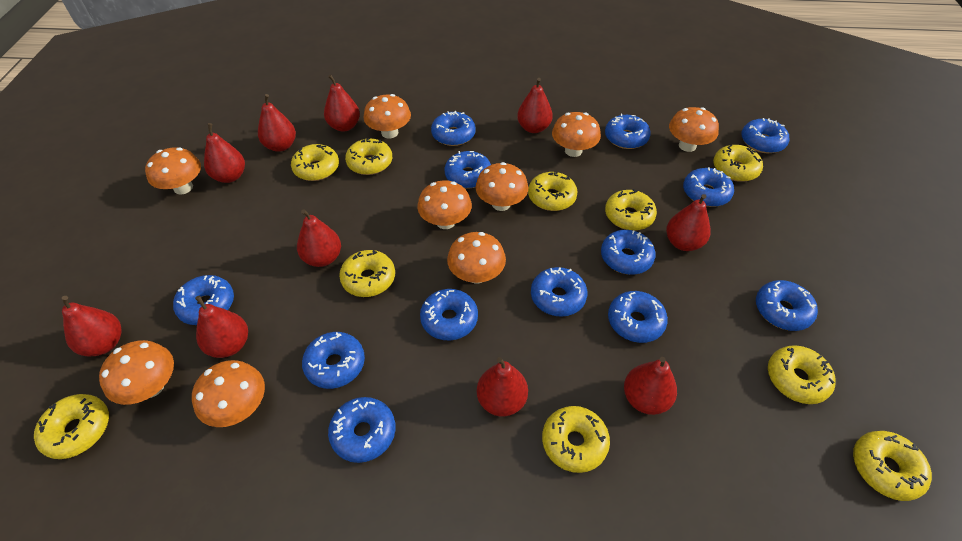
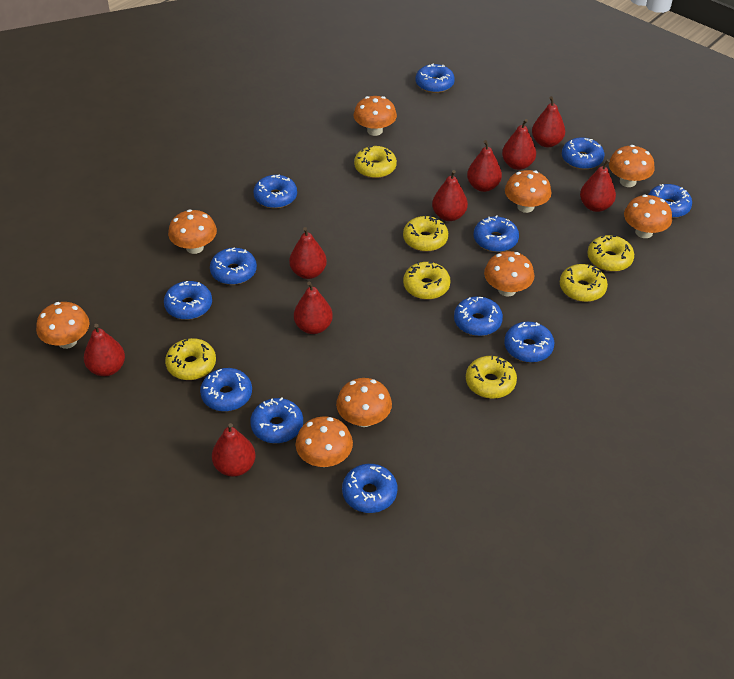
blue donut: 13 -> 12
red pear: 10 -> 9
yellow donut: 10 -> 7

